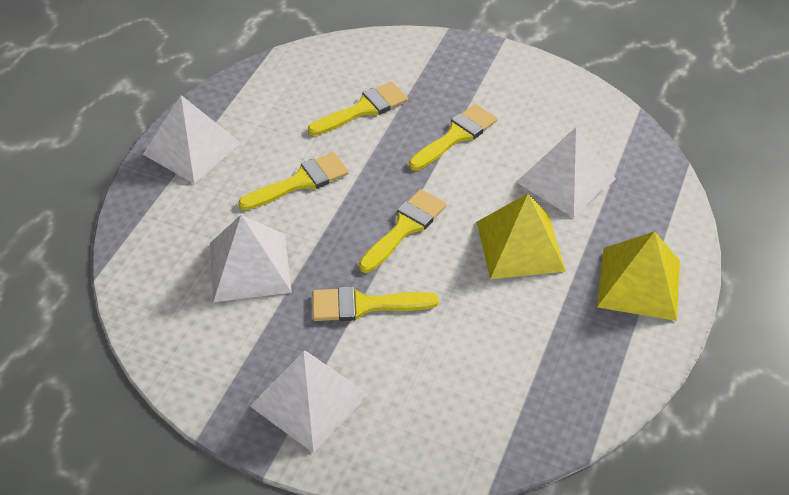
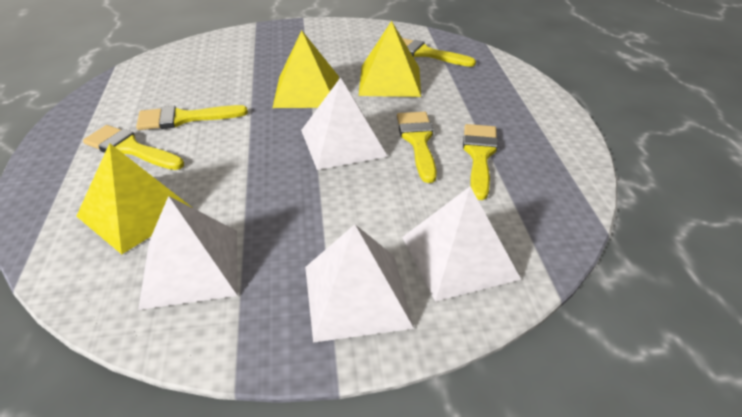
yellow pyramid: 2 -> 3

